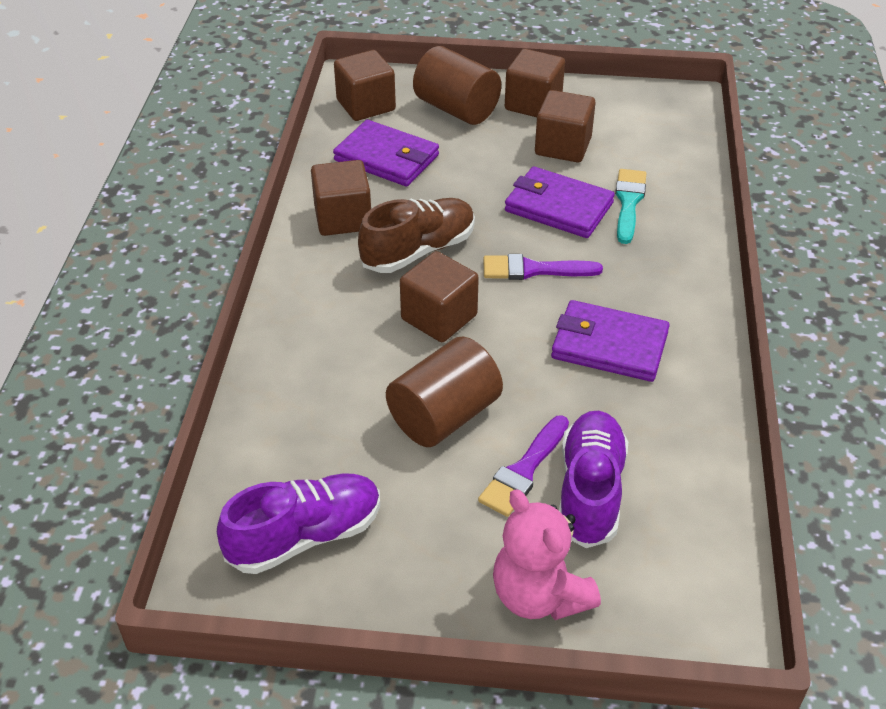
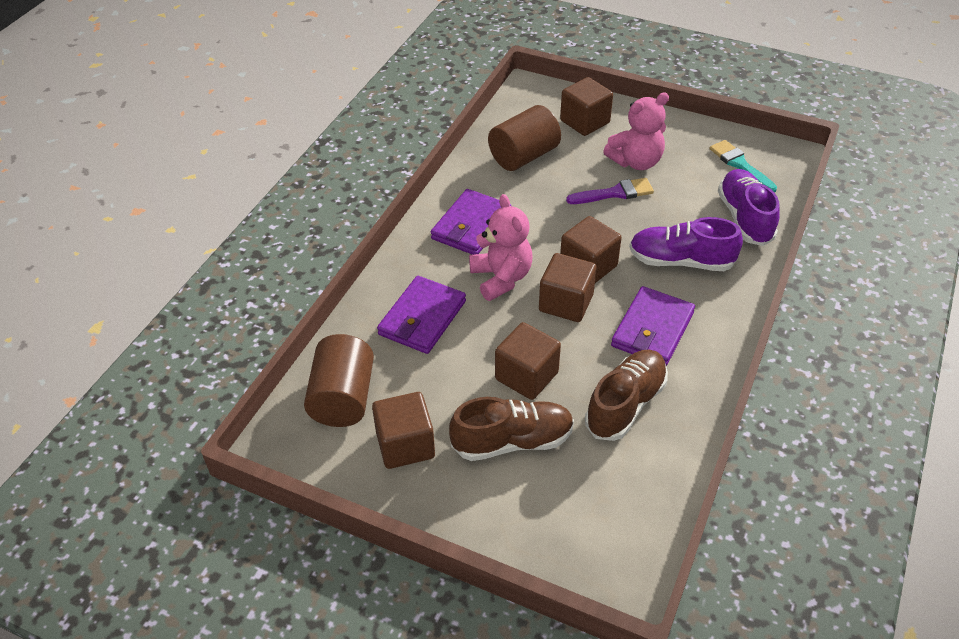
brown shoe: 1 -> 2
pink teddy bear: 1 -> 2
purple brush: 2 -> 1

